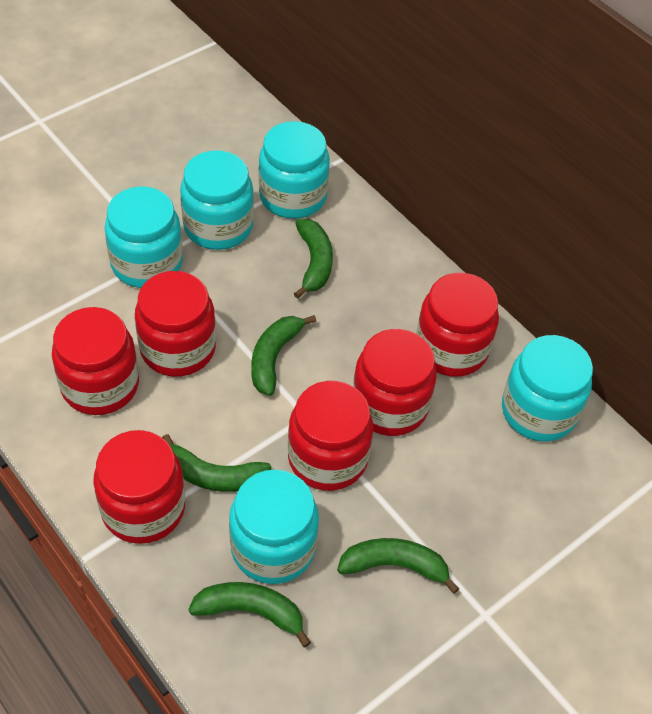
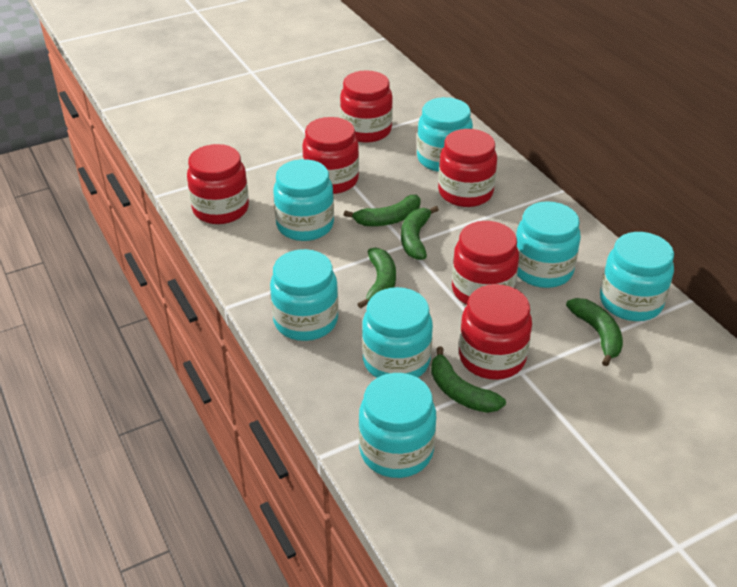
turquoise jar: 5 -> 7

